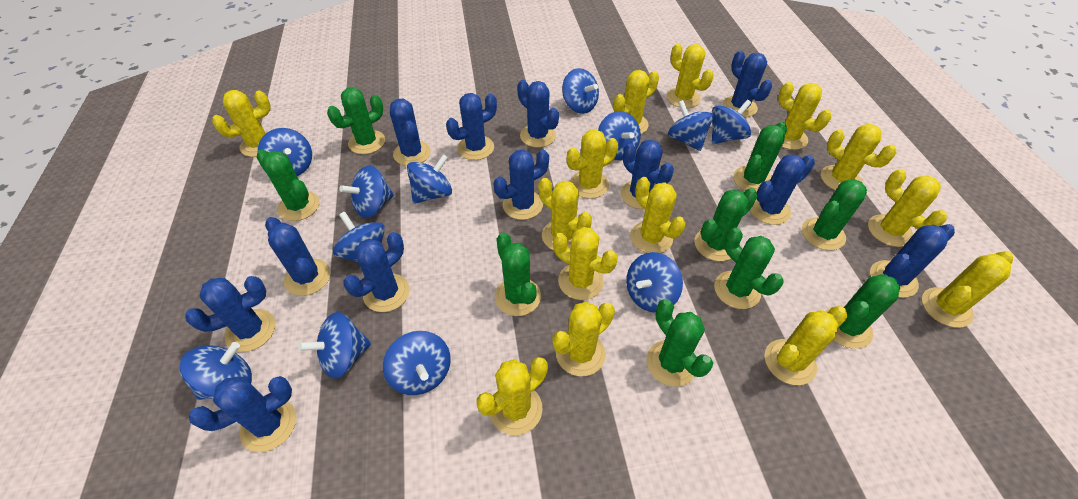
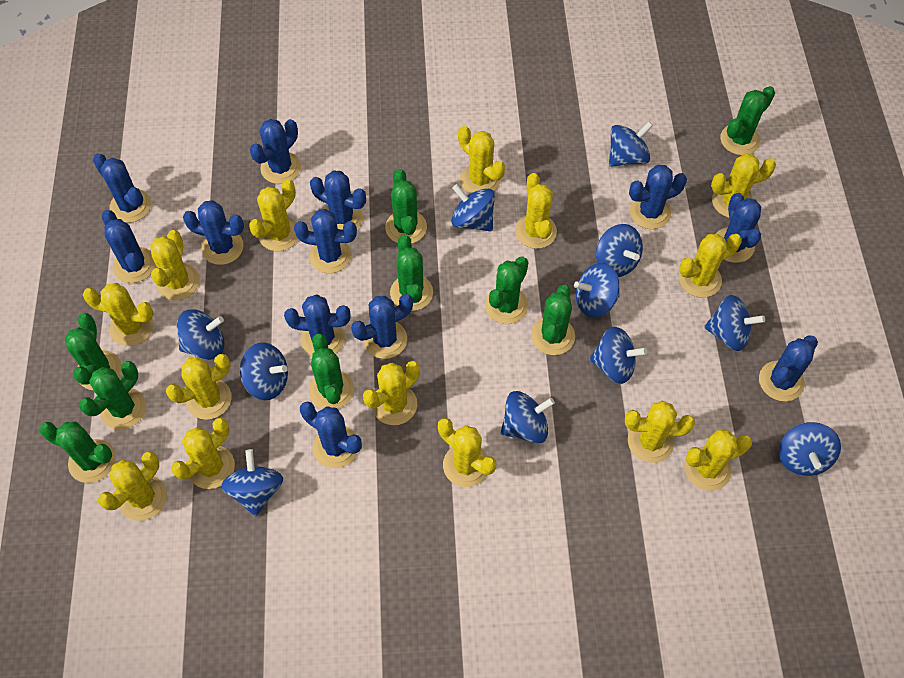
blue spinning top: 12 -> 11

